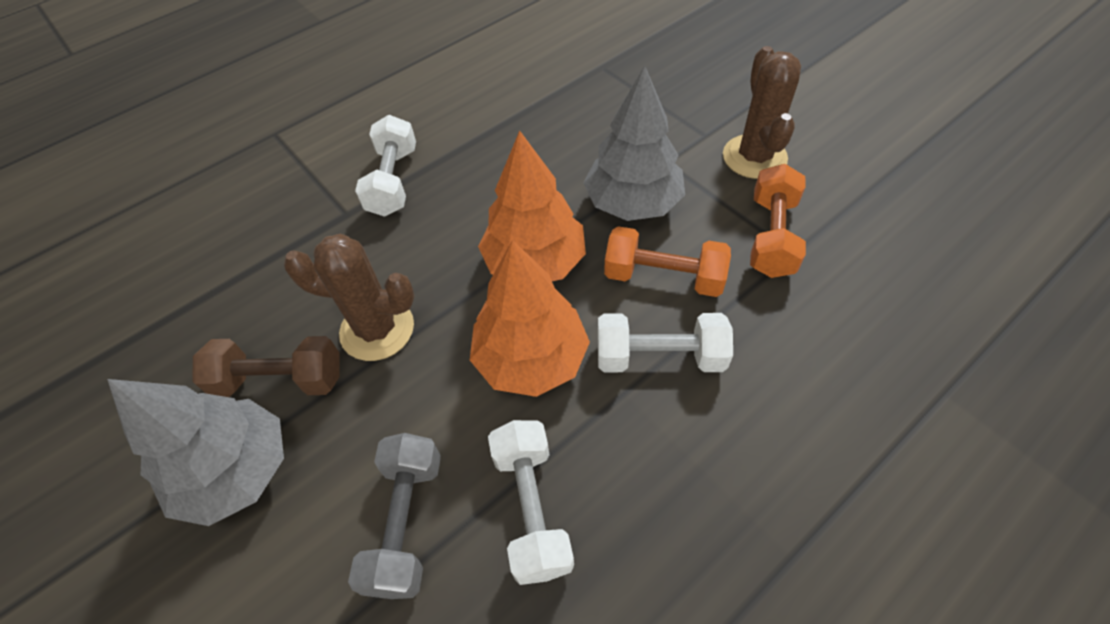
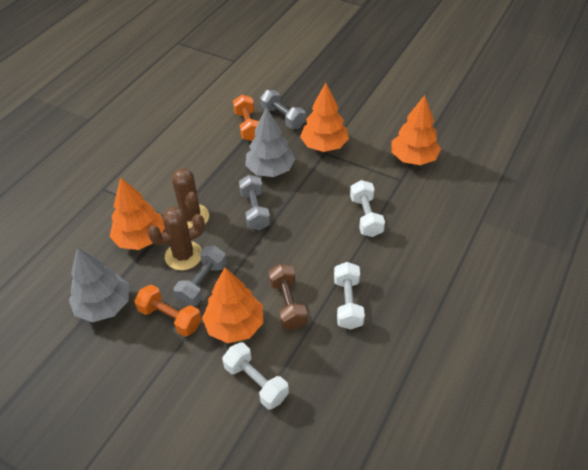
grey dumbbell: 1 -> 3
orange tree: 2 -> 4

